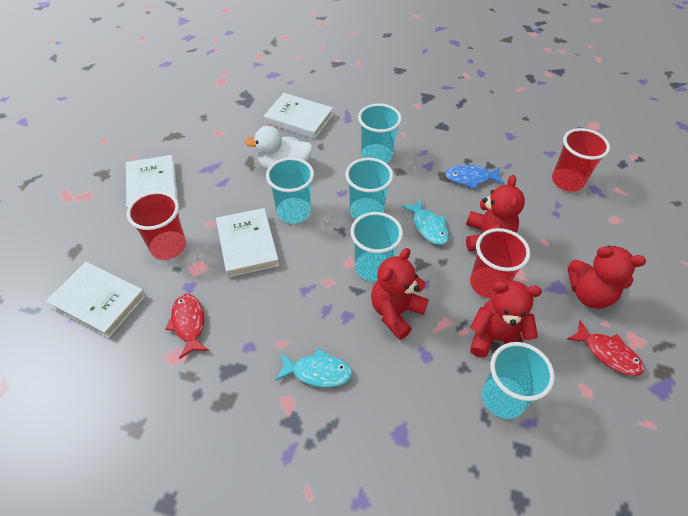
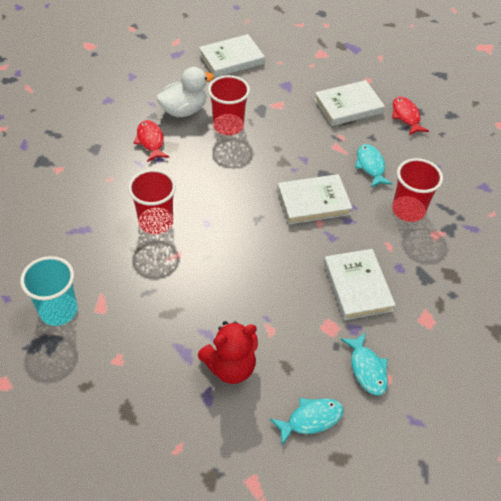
blue fish: 1 -> 0
red teddy bear: 4 -> 1
turquoise cup: 5 -> 1
turquoise fish: 2 -> 3

